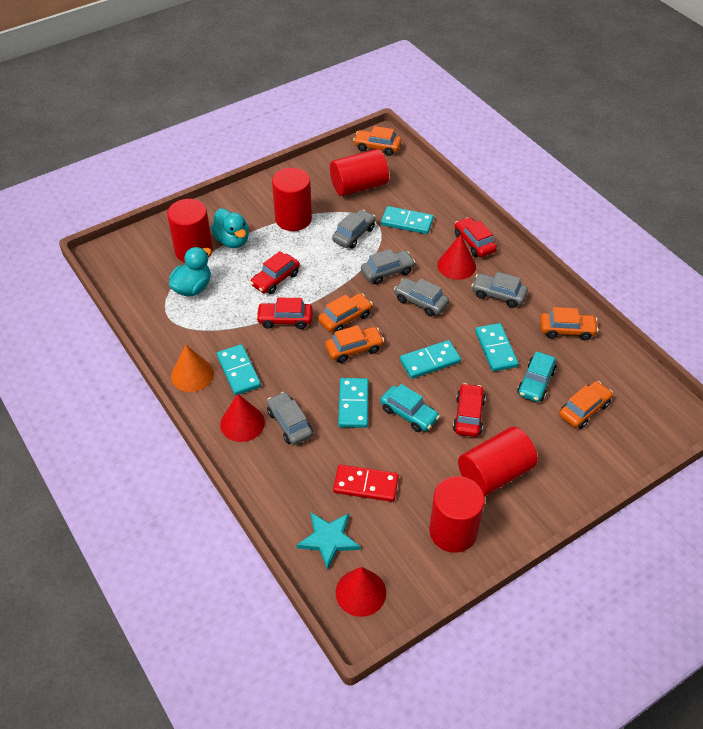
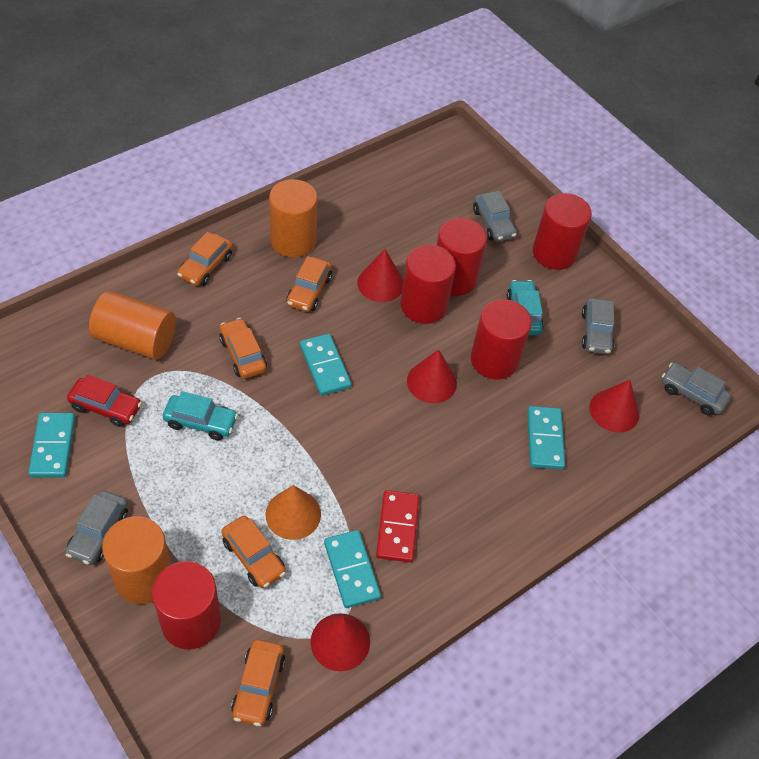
grey car: 5 -> 4
orange cylinder: 0 -> 3
red car: 4 -> 1
red cone: 3 -> 4
turquoise domino: 5 -> 4
turquoise duck: 2 -> 0
turquoise star: 1 -> 0

